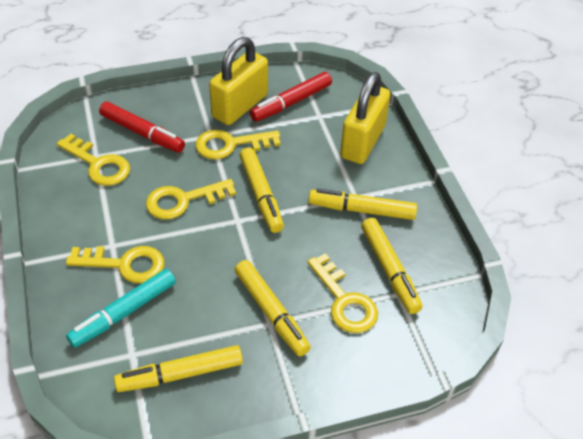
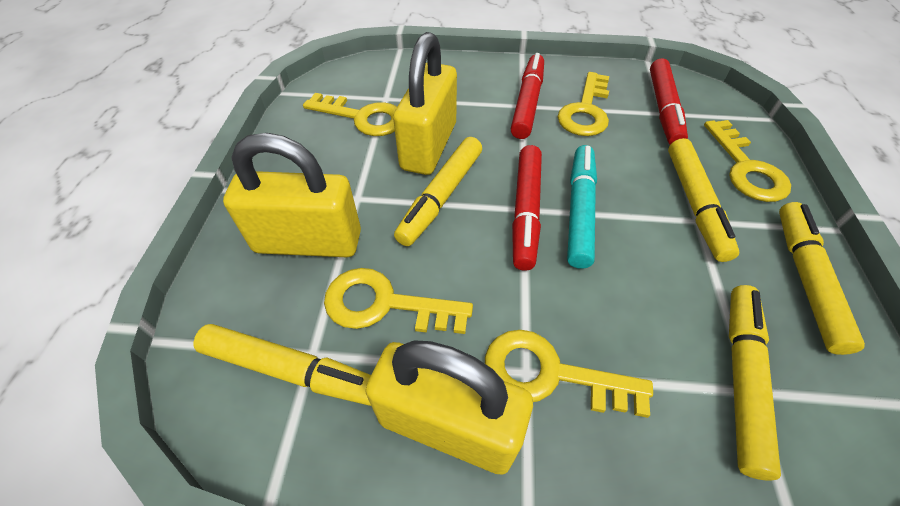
red marker: 2 -> 3
yellow padlock: 2 -> 3

